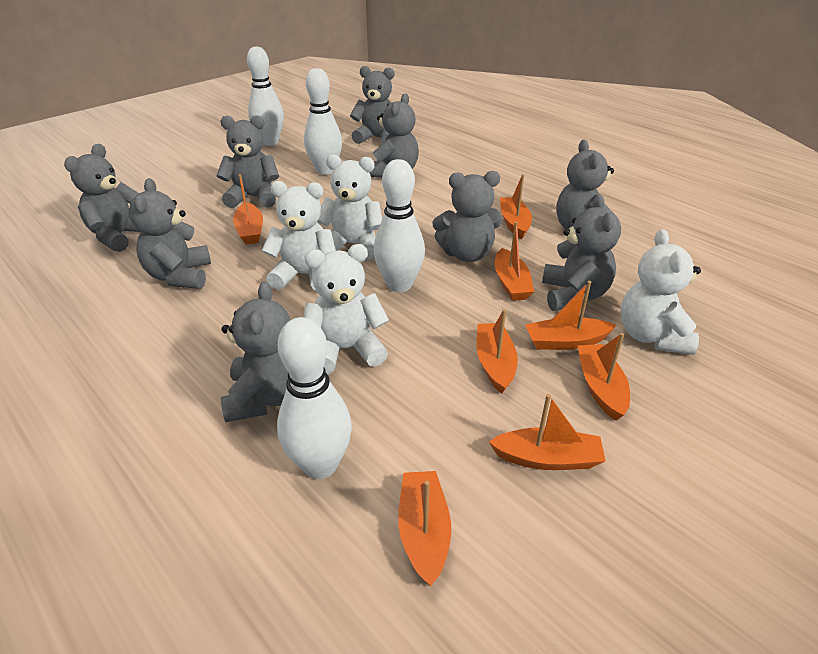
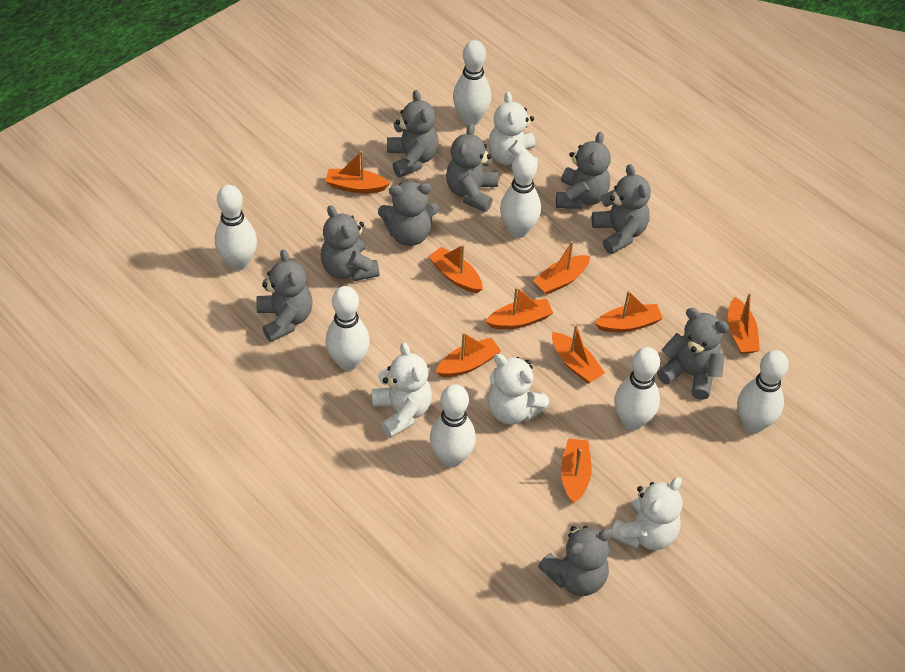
orange boat: 8 -> 9
white bowling pin: 4 -> 7

